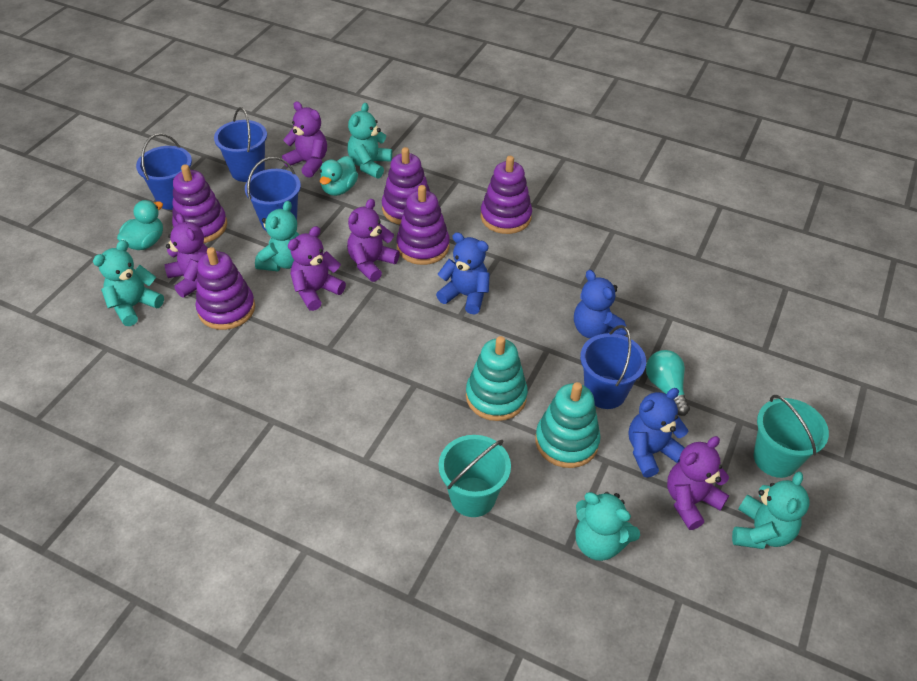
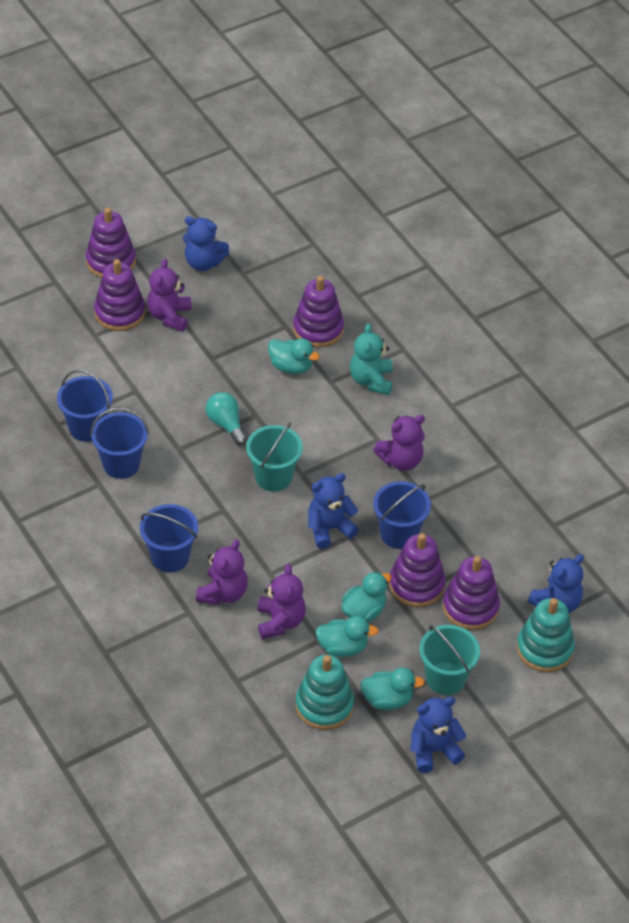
blue teddy bear: 3 -> 4
purple teddy bear: 5 -> 4
turquoise duck: 2 -> 4
turquoise teddy bear: 5 -> 1

